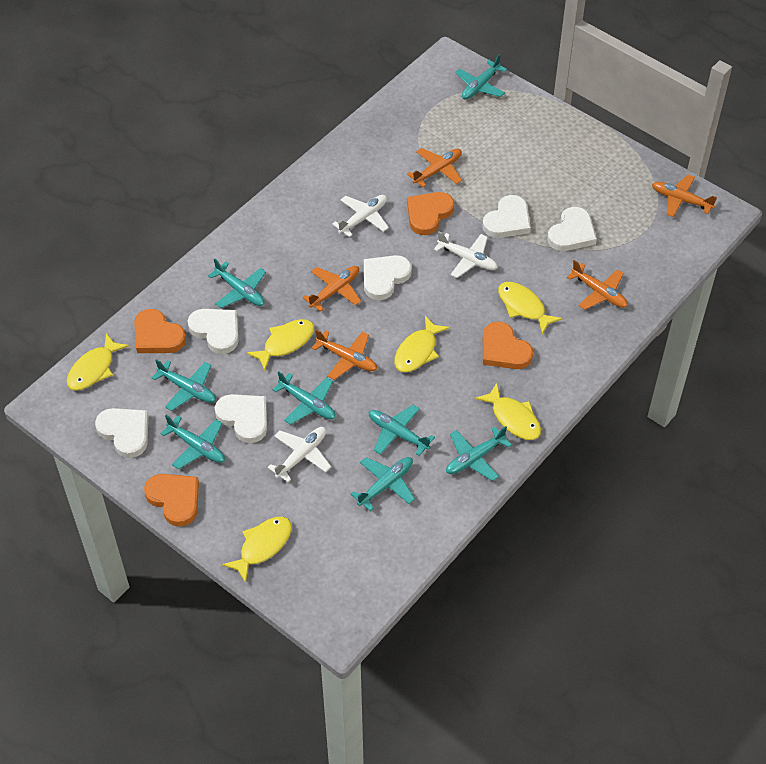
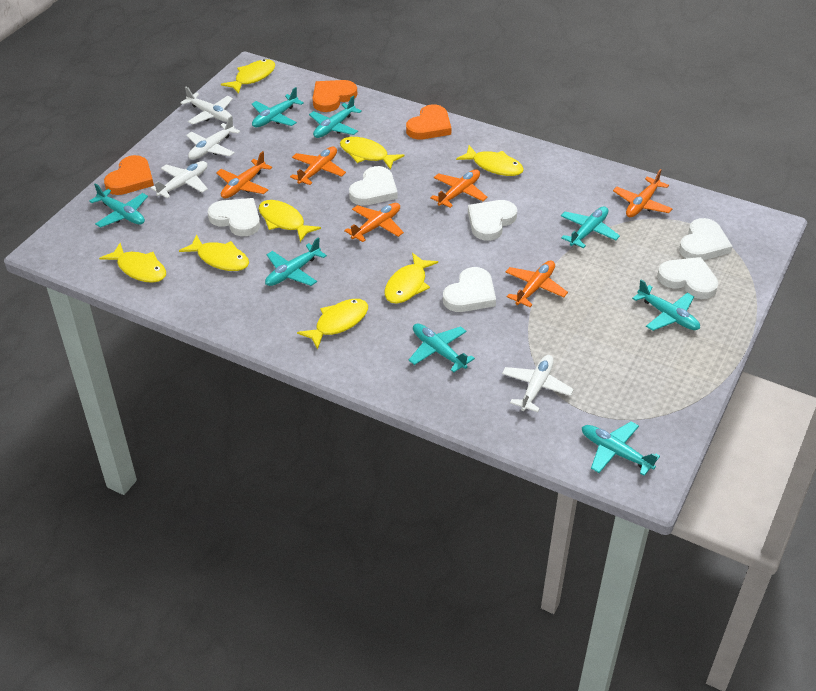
orange heart: 4 -> 3
orange plane: 5 -> 6
white plane: 3 -> 4
yellow fish: 6 -> 8

